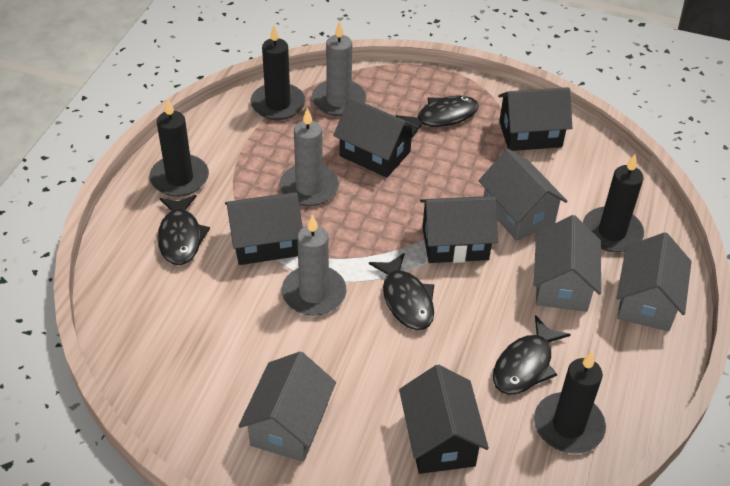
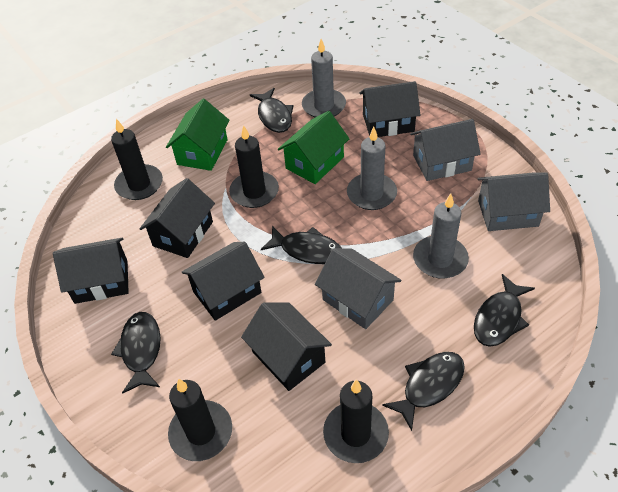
black fish: 4 -> 5
green house: 0 -> 2
grey house: 4 -> 3

